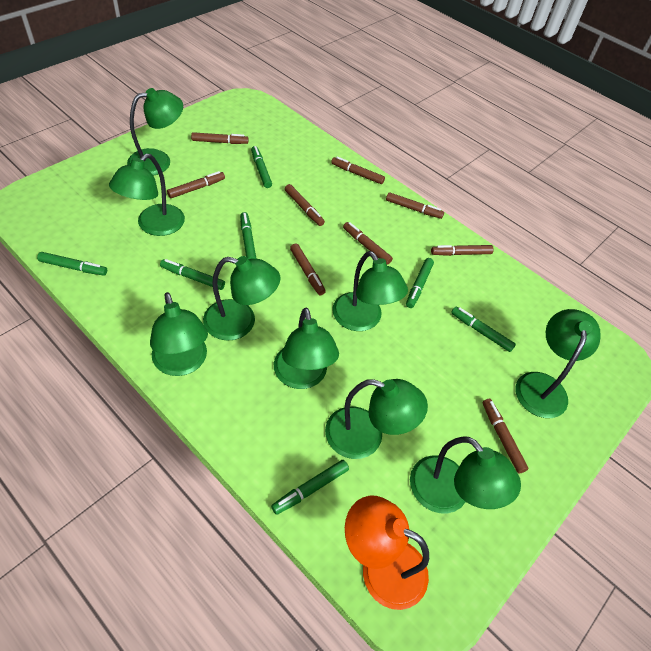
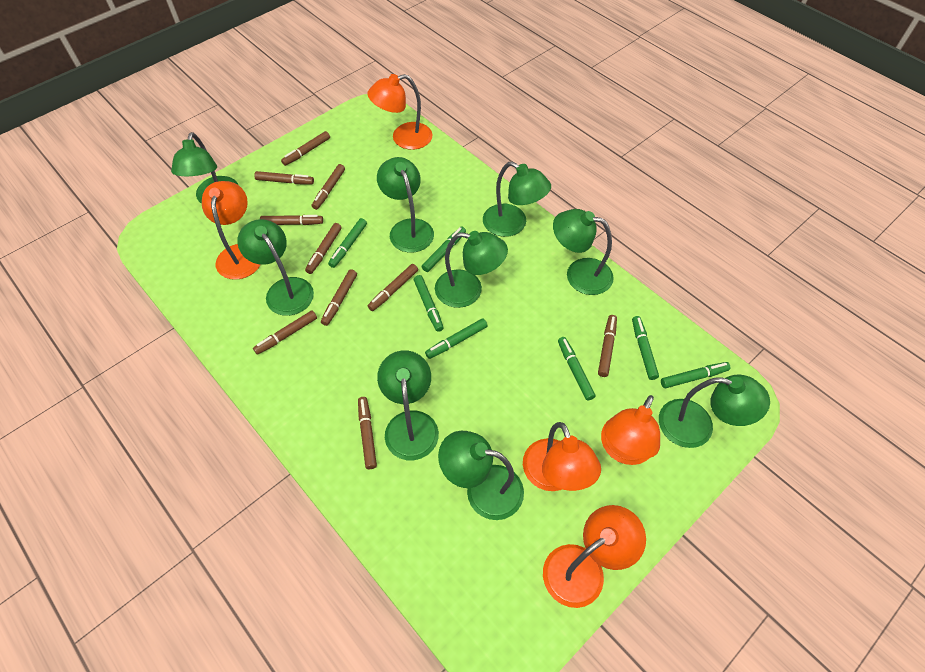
brown marker: 9 -> 10
orange lamp: 1 -> 5

